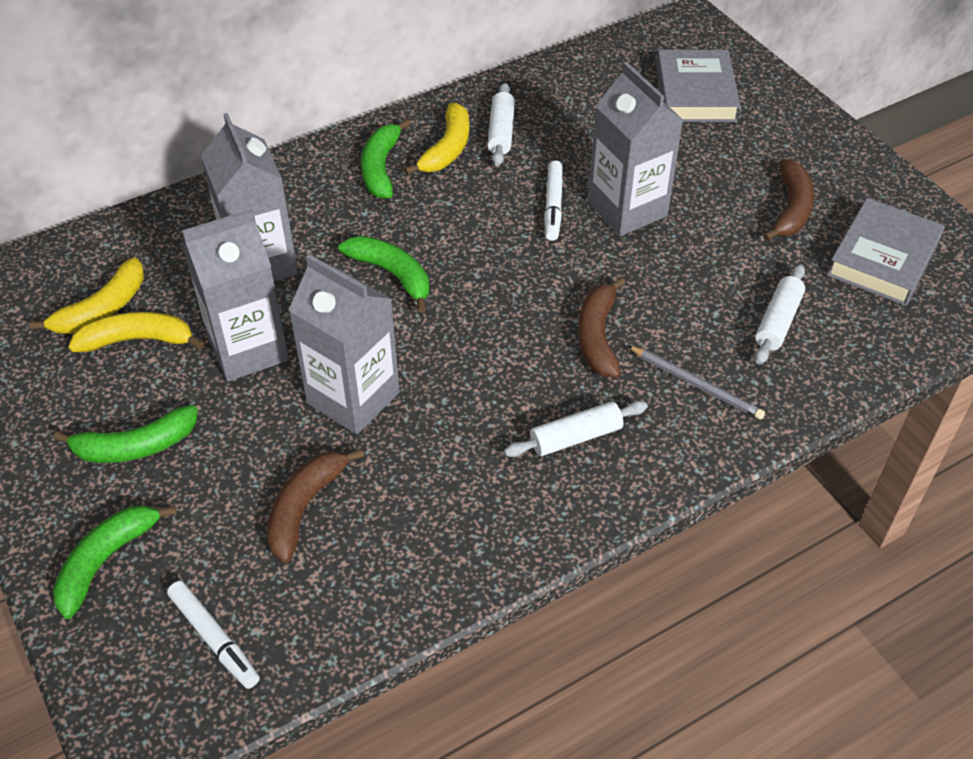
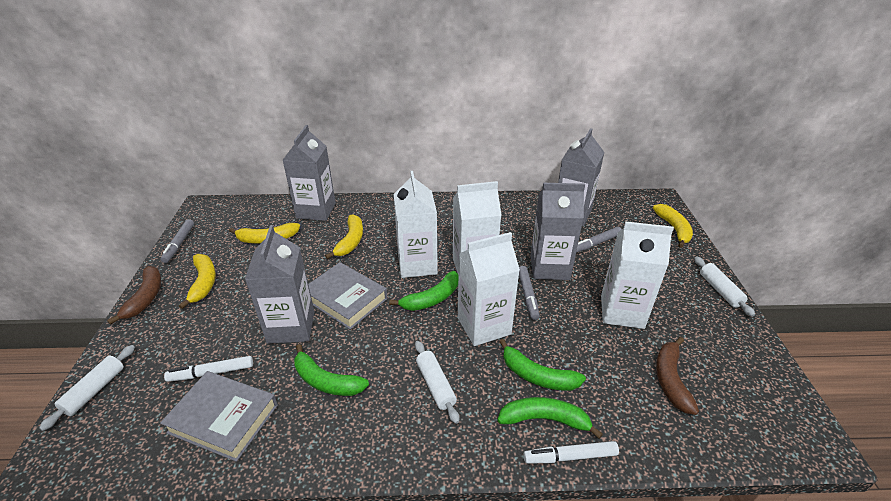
brown banana: 3 -> 2
grey marker: 0 -> 3
grey pencil: 1 -> 0
white carton: 0 -> 4
yellow banana: 3 -> 4

